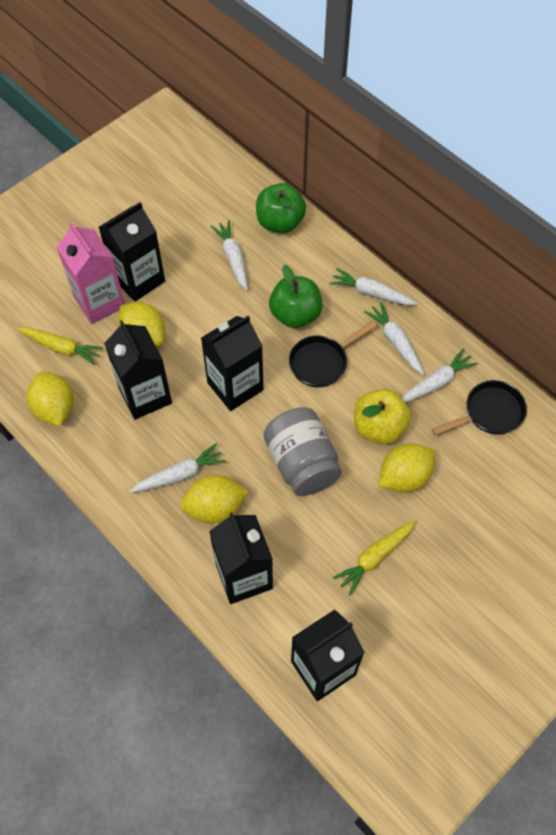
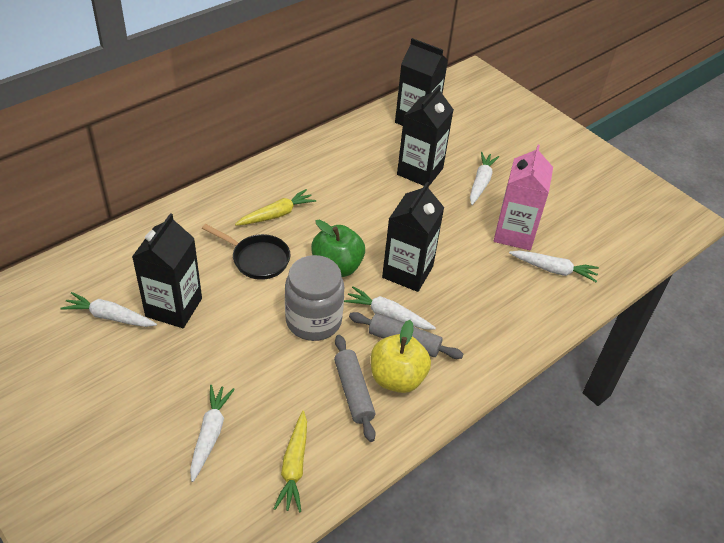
black carton: 5 -> 4
black pan: 2 -> 1
green apple: 2 -> 1
grey rolling pin: 0 -> 2
yellow lemon: 4 -> 0

